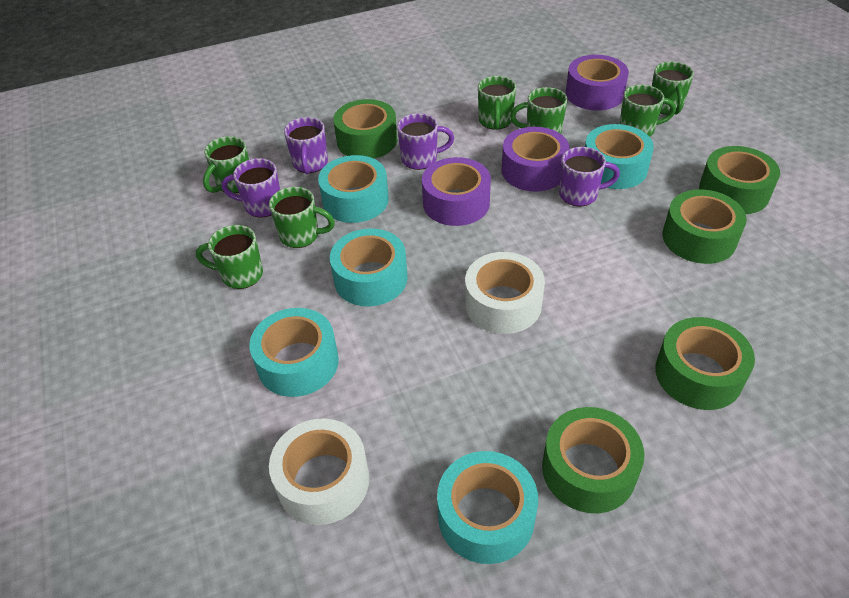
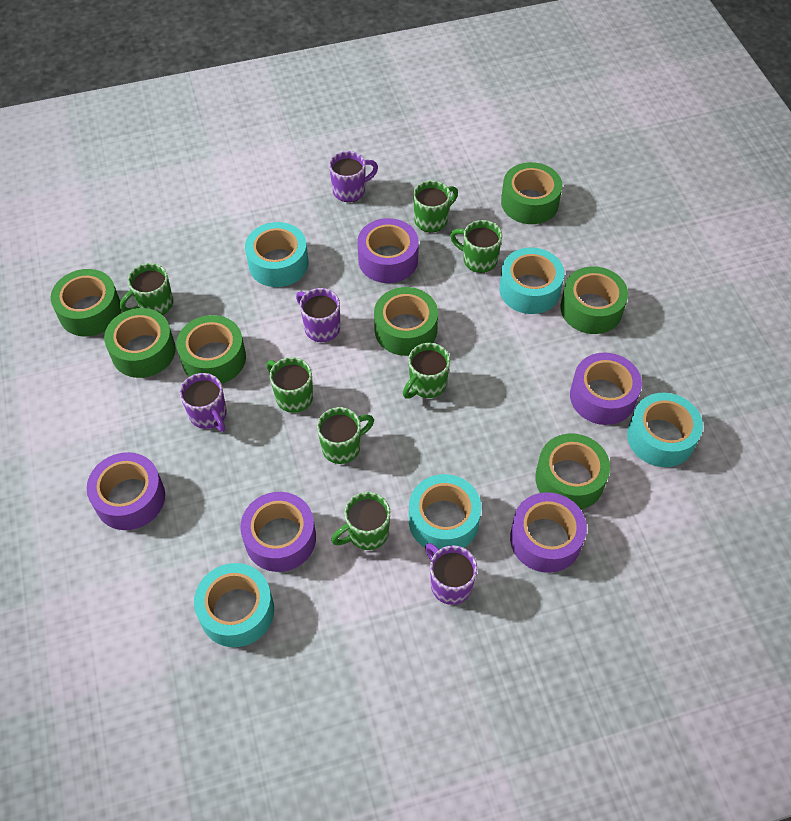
green tape: 5 -> 7
purple tape: 3 -> 5
white tape: 2 -> 0

